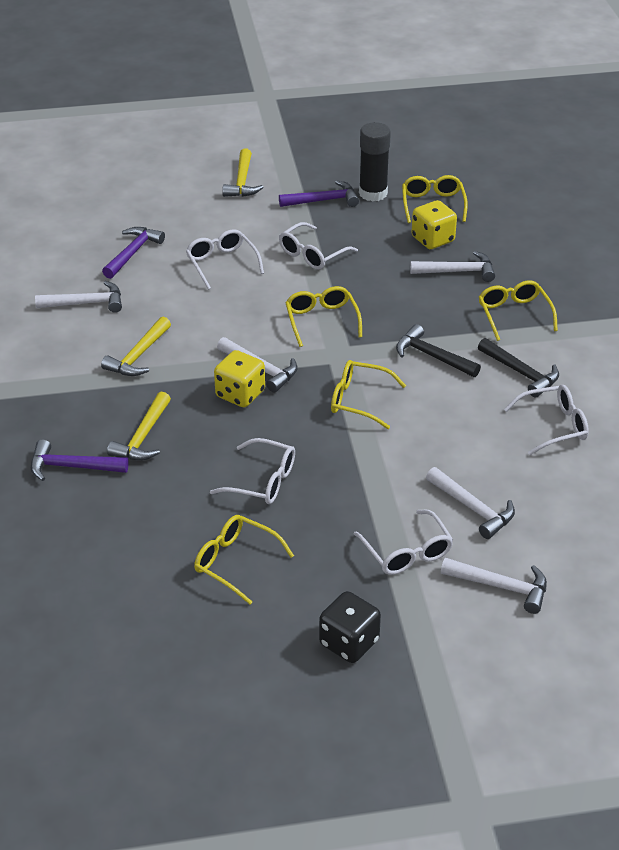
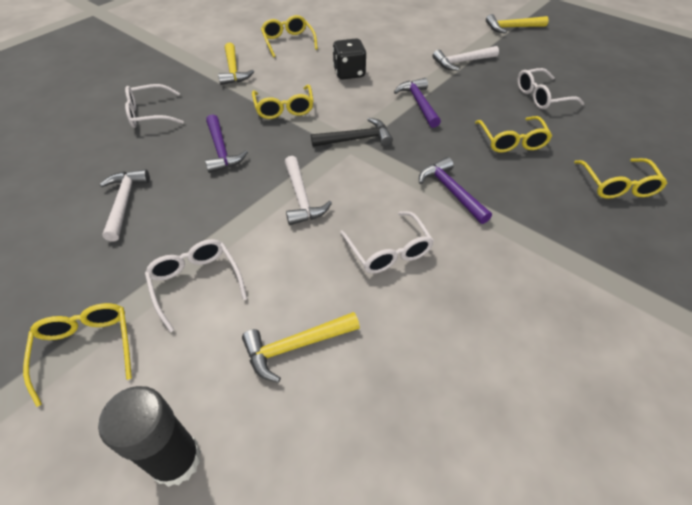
black hammer: 2 -> 1
white glasses: 5 -> 4
white hammer: 5 -> 3
yellow dice: 2 -> 0

